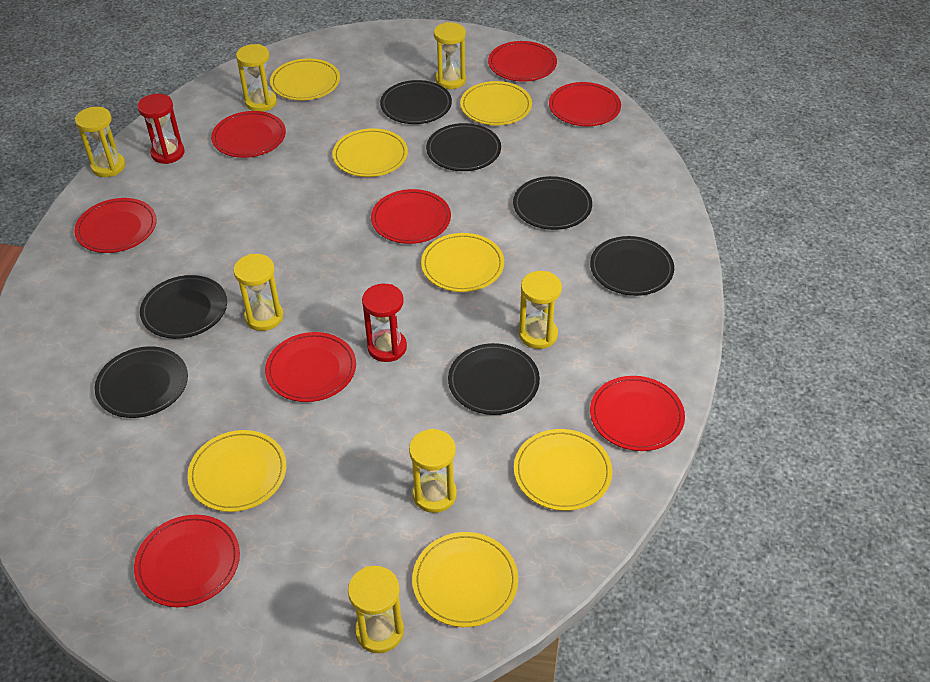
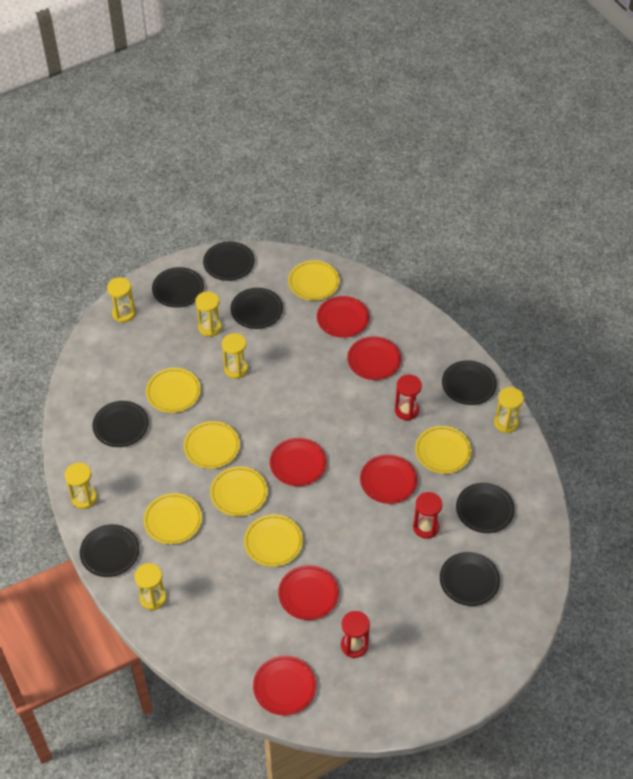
black plate: 7 -> 8
red hourglass: 2 -> 3
red plate: 8 -> 6
yellow hourglass: 7 -> 6

